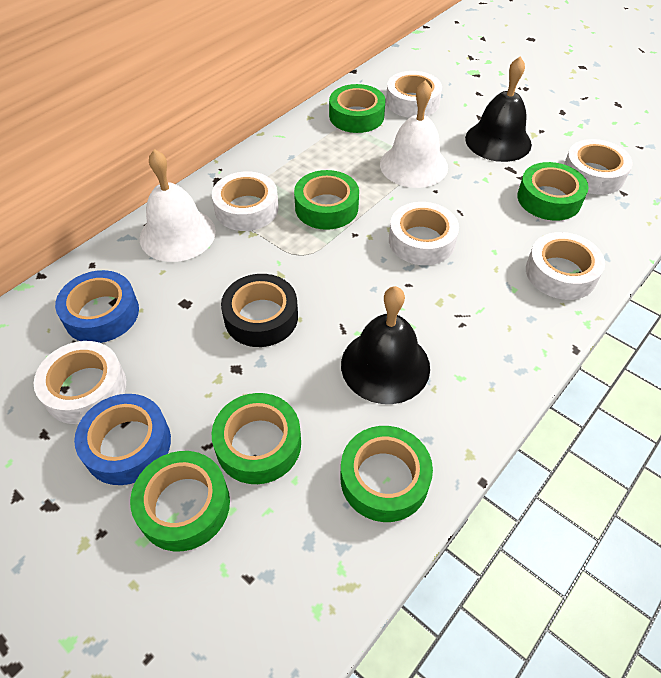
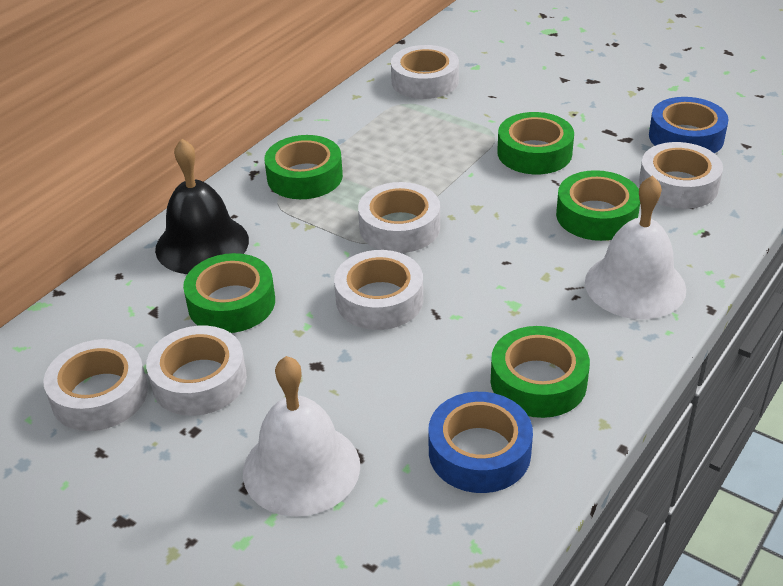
black bell: 2 -> 1
black tape: 1 -> 0
green tape: 6 -> 5

